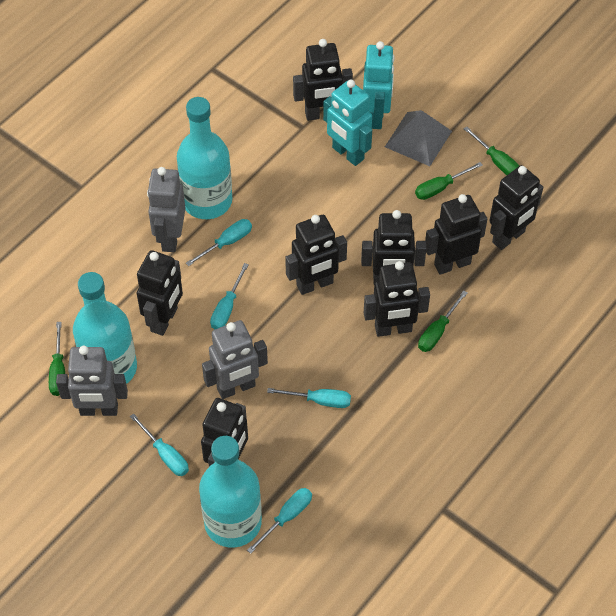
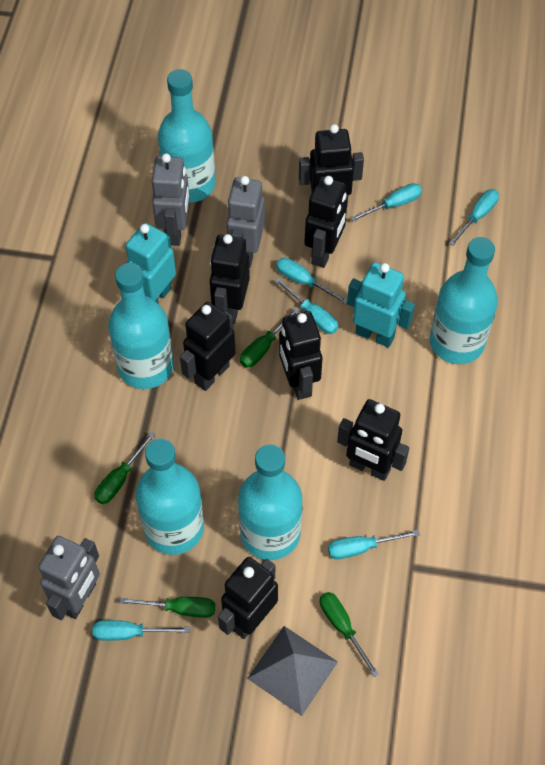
black robot: 8 -> 7
turquoise bottle: 3 -> 5
turquoise screwdriver: 5 -> 6

